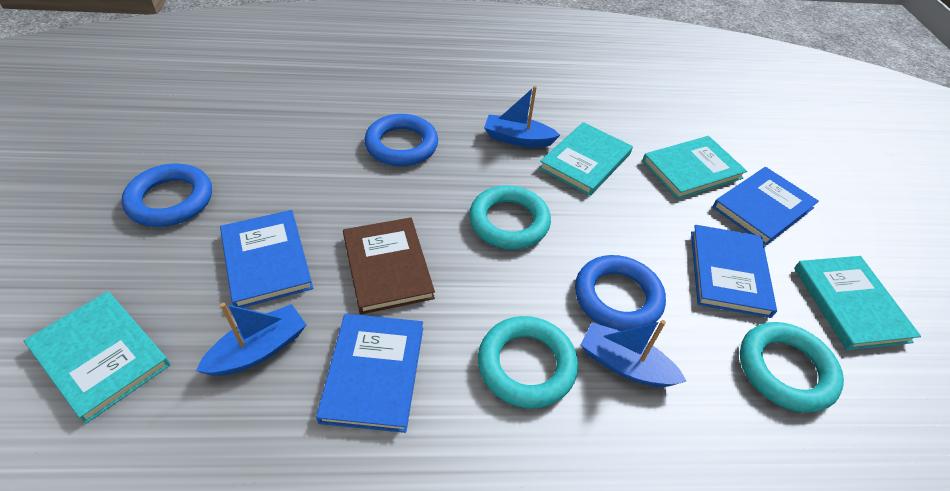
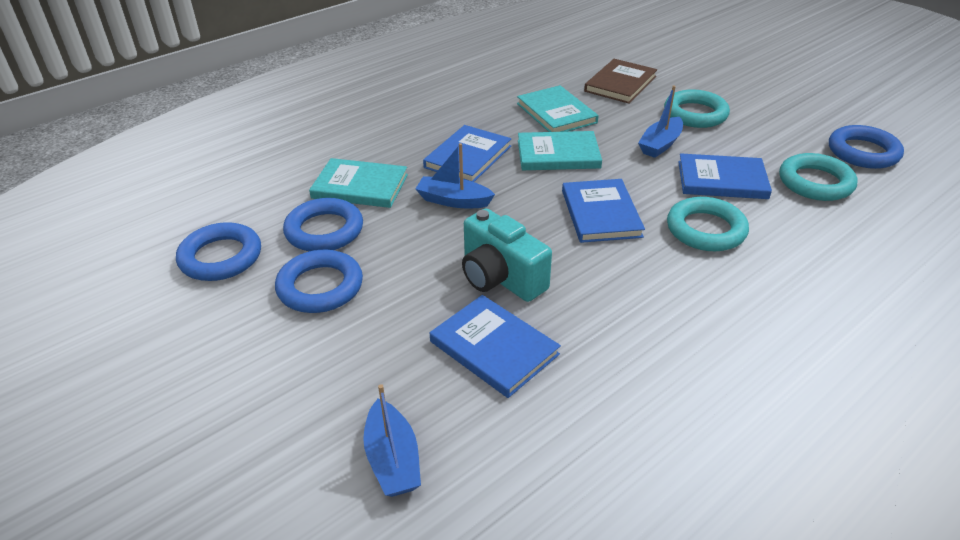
blue ring: 3 -> 4
turquoise book: 4 -> 3
turquoise camera: 0 -> 1

